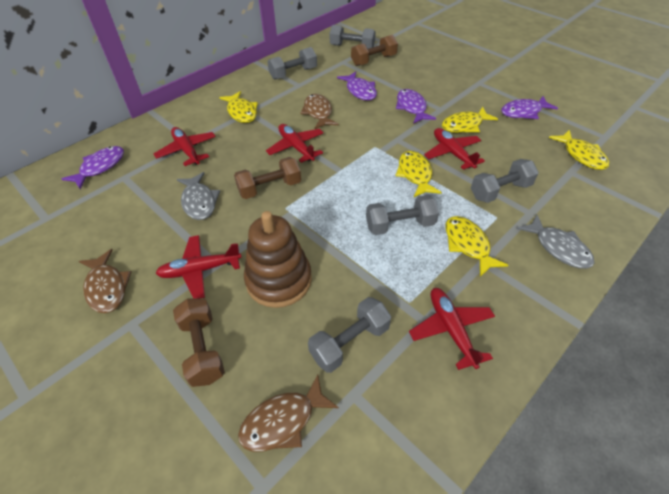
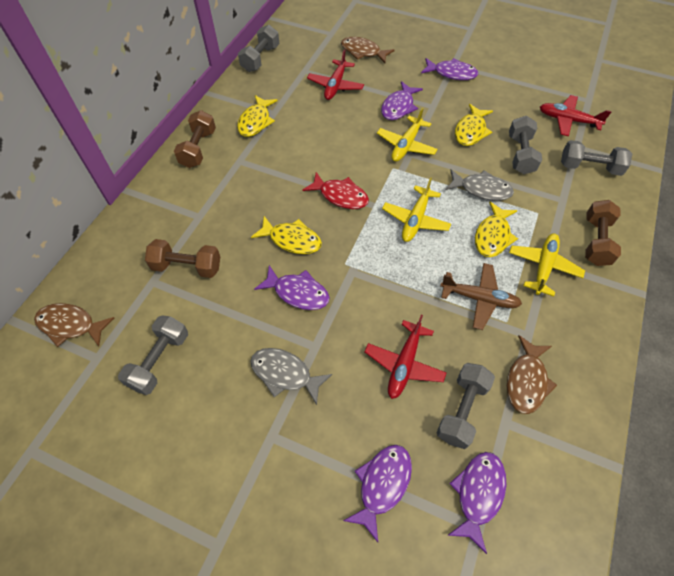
brown plane: 0 -> 1
brown stacking toy: 1 -> 0
purple fish: 4 -> 5
red fish: 0 -> 1
red plane: 5 -> 3
yellow fish: 5 -> 4
yellow plane: 0 -> 3

